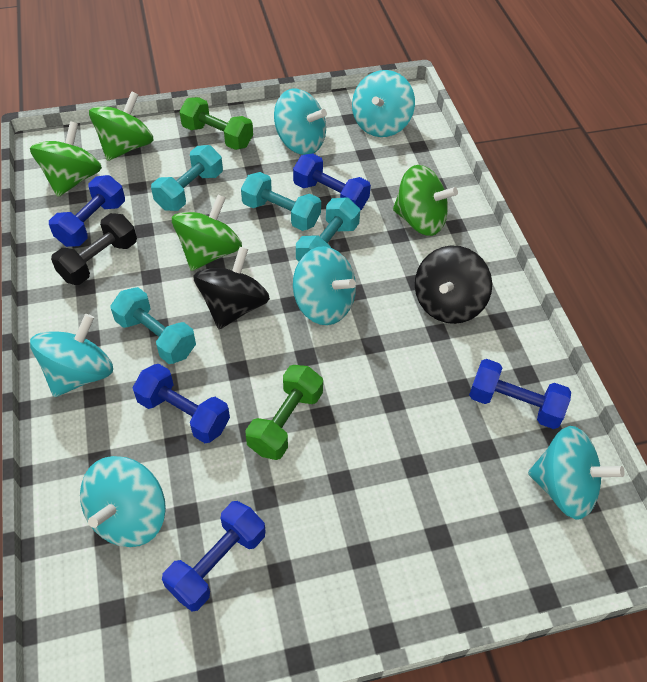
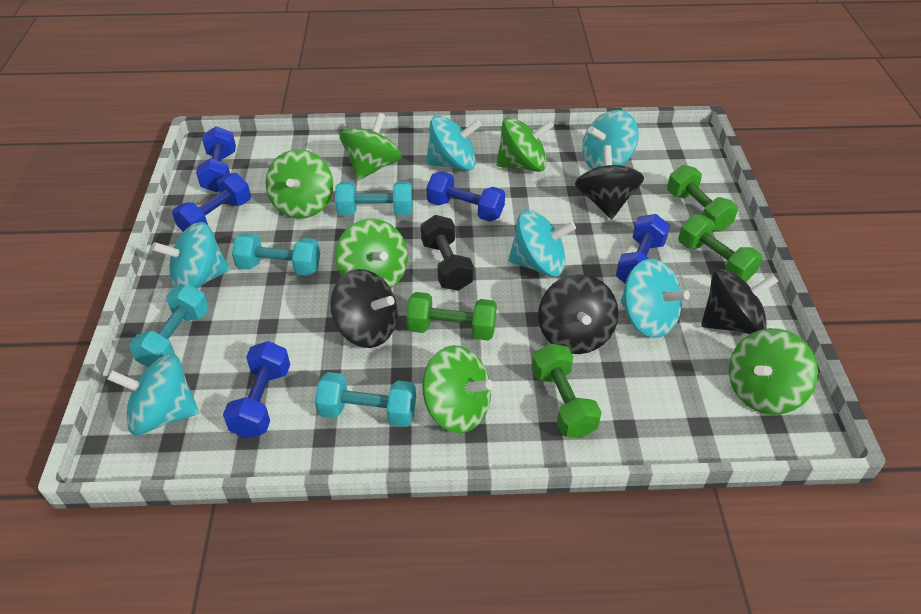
black spinning top: 2 -> 4
green dumbbell: 2 -> 4
green spinning top: 4 -> 6

